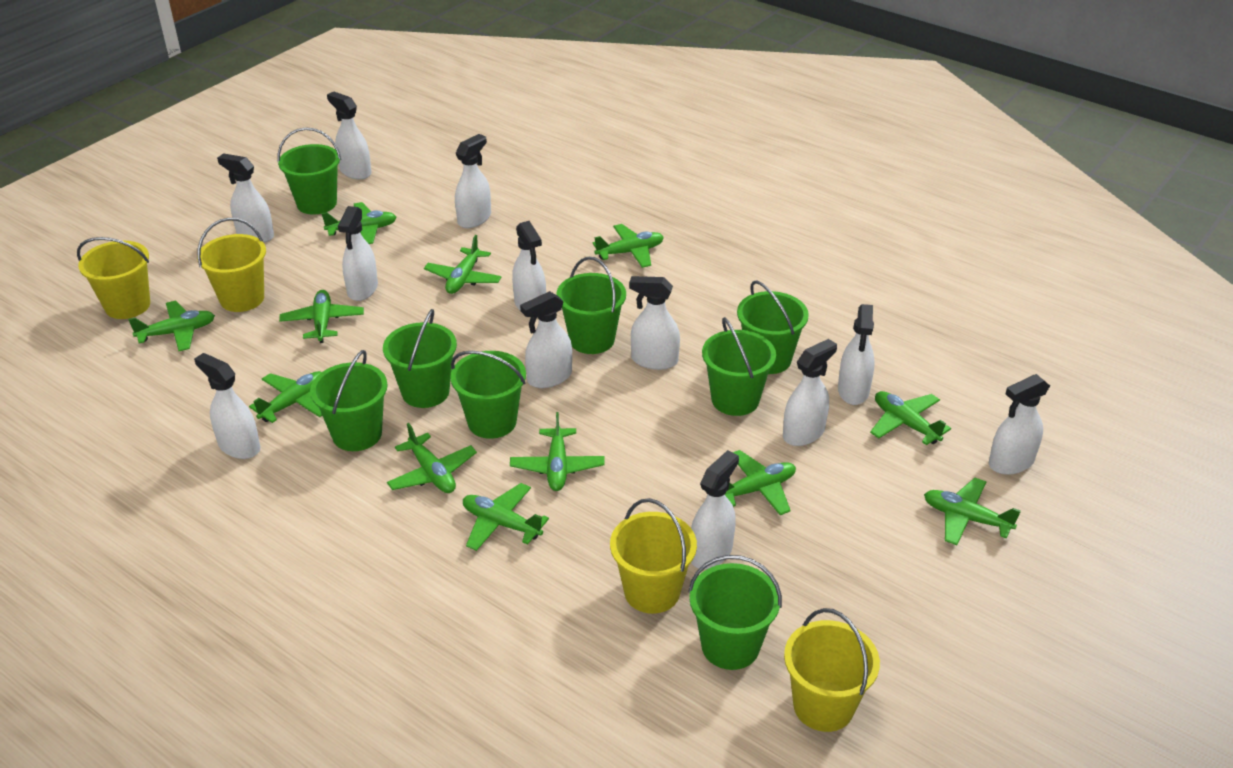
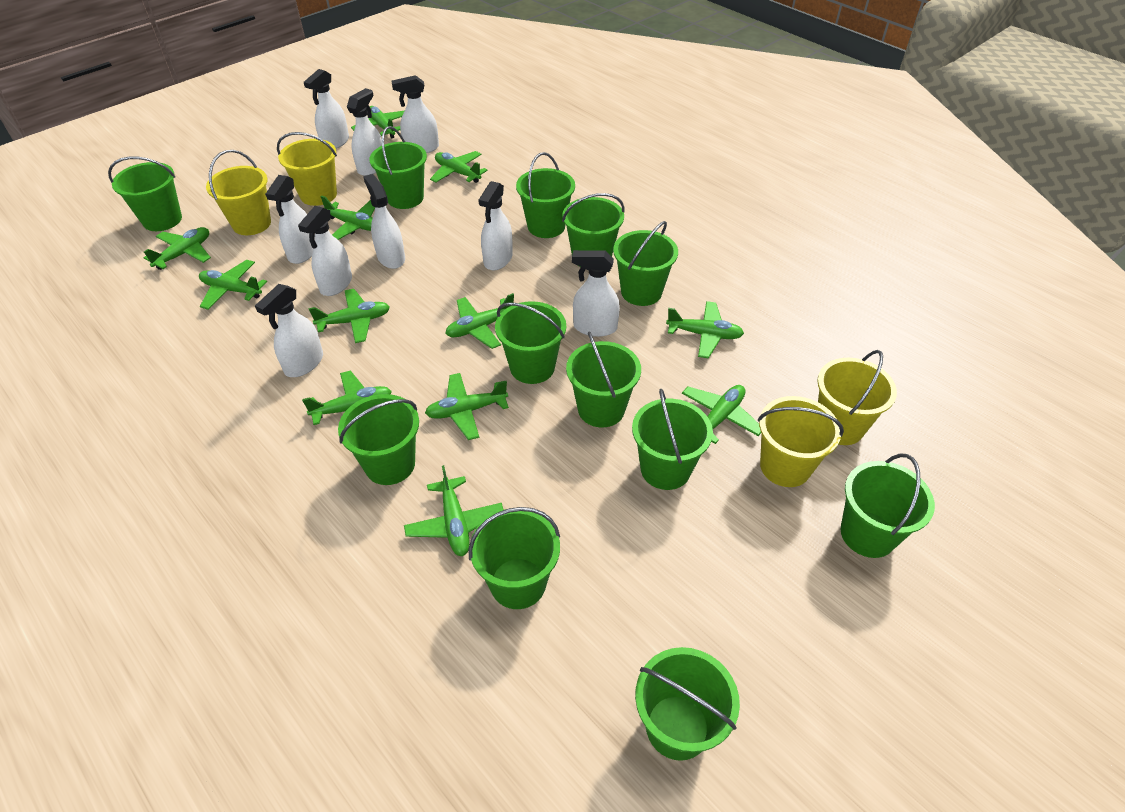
green bucket: 8 -> 12
white spray bottle: 12 -> 9

